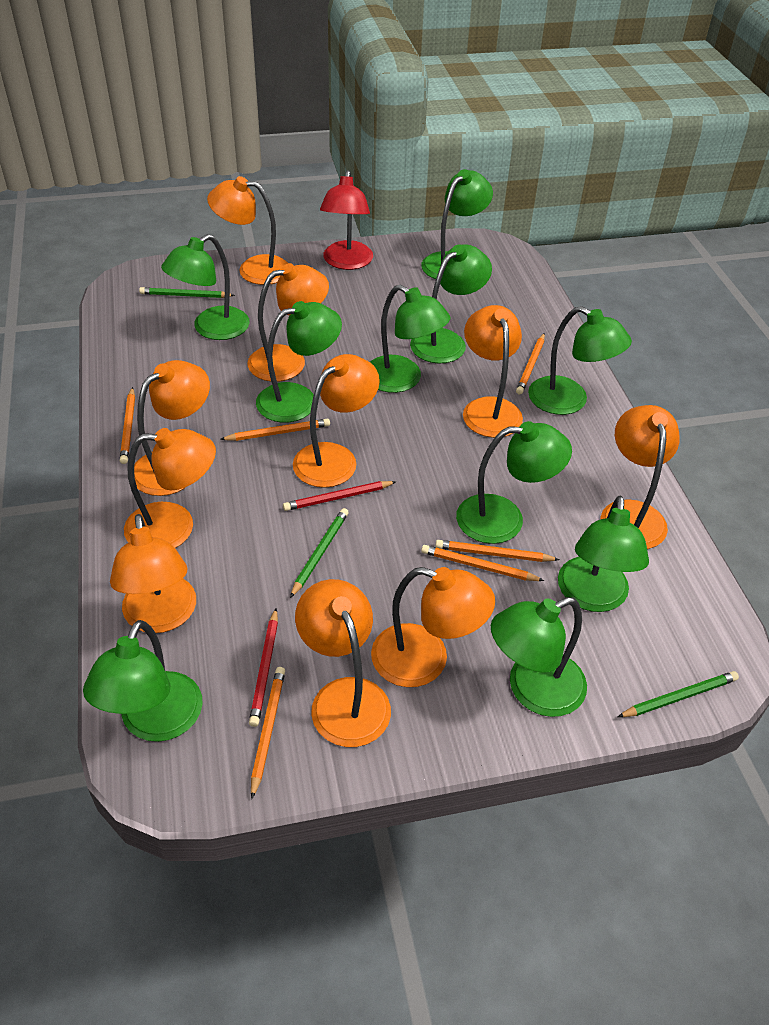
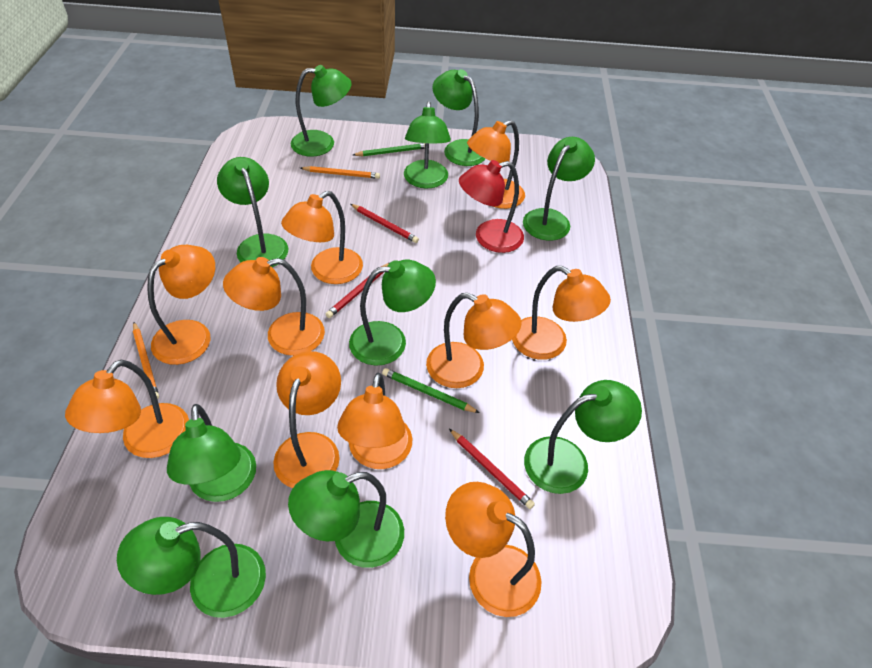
green pencil: 3 -> 2
orange pencil: 6 -> 2
red pencil: 2 -> 3

